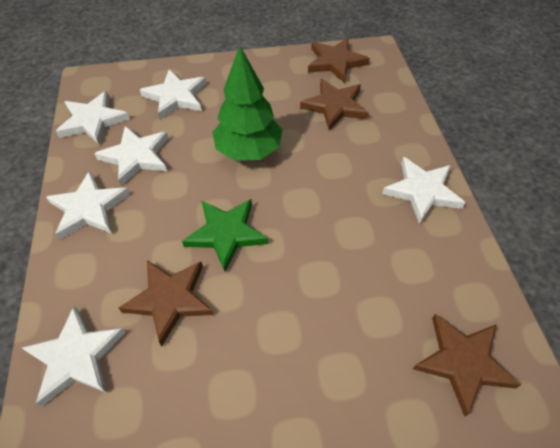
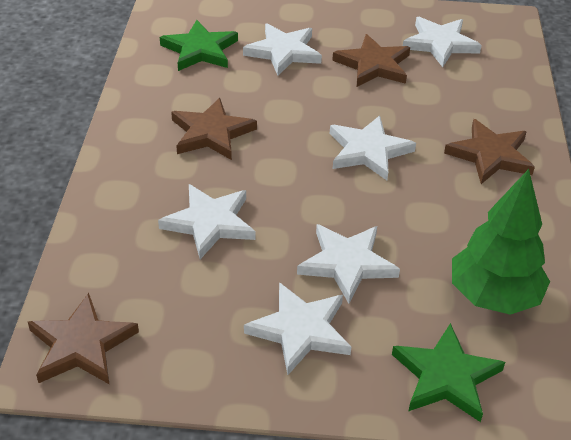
green star: 1 -> 2

